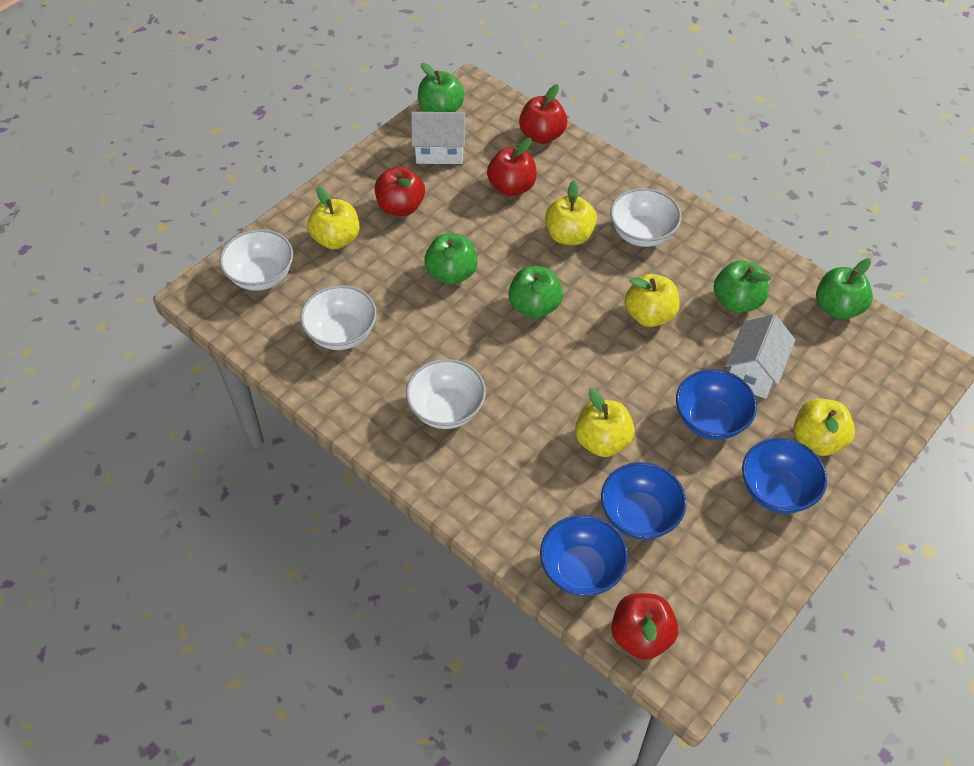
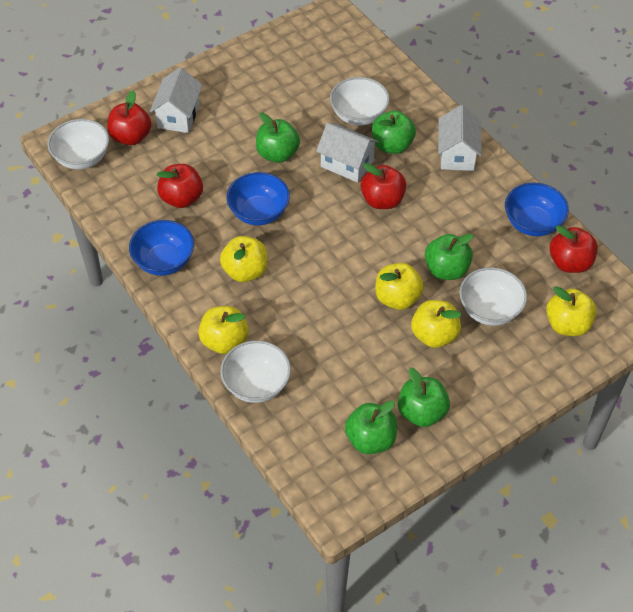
blue bowl: 4 -> 3
white house: 2 -> 3

